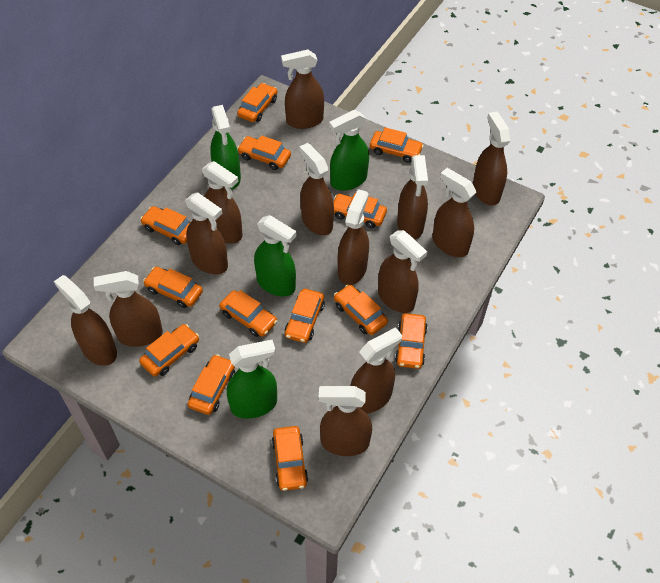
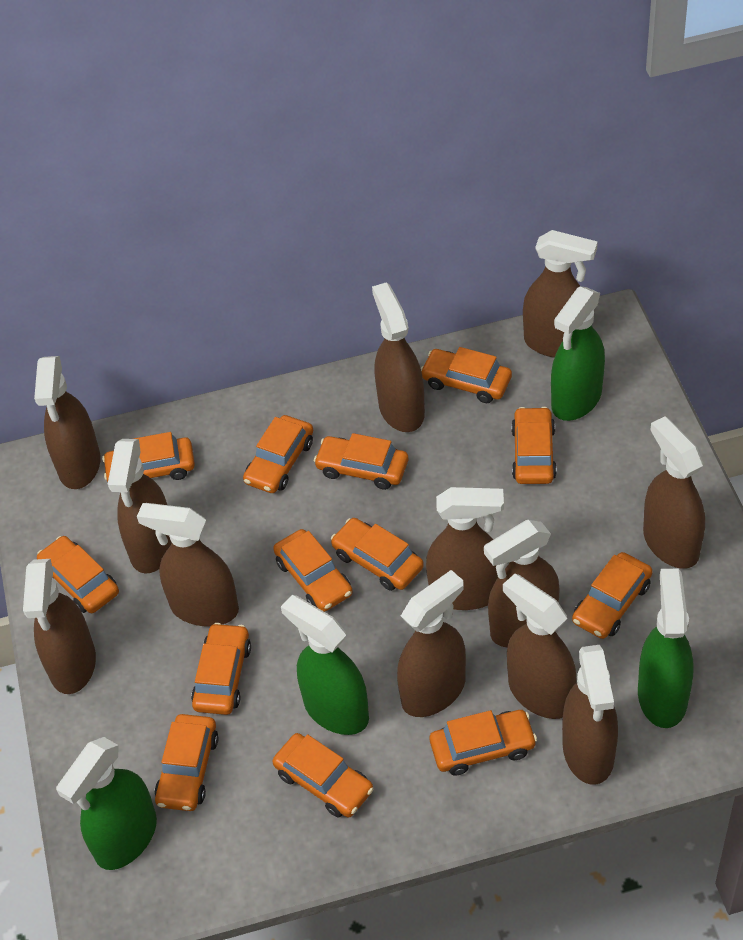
brown spray bottle: 13 -> 12

